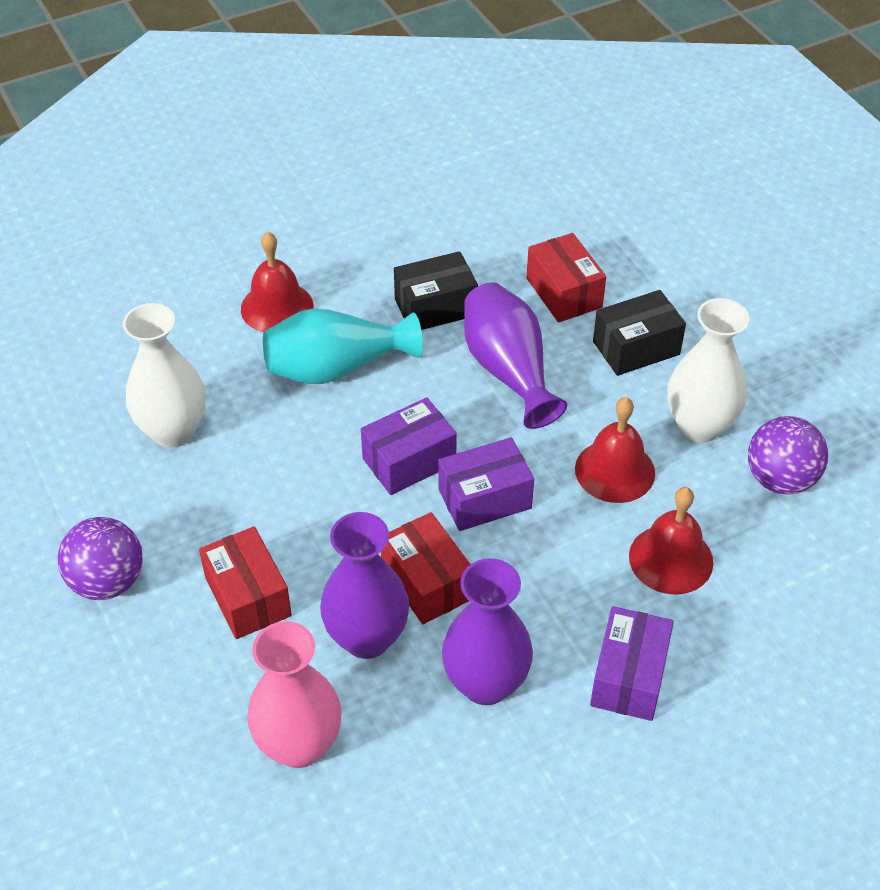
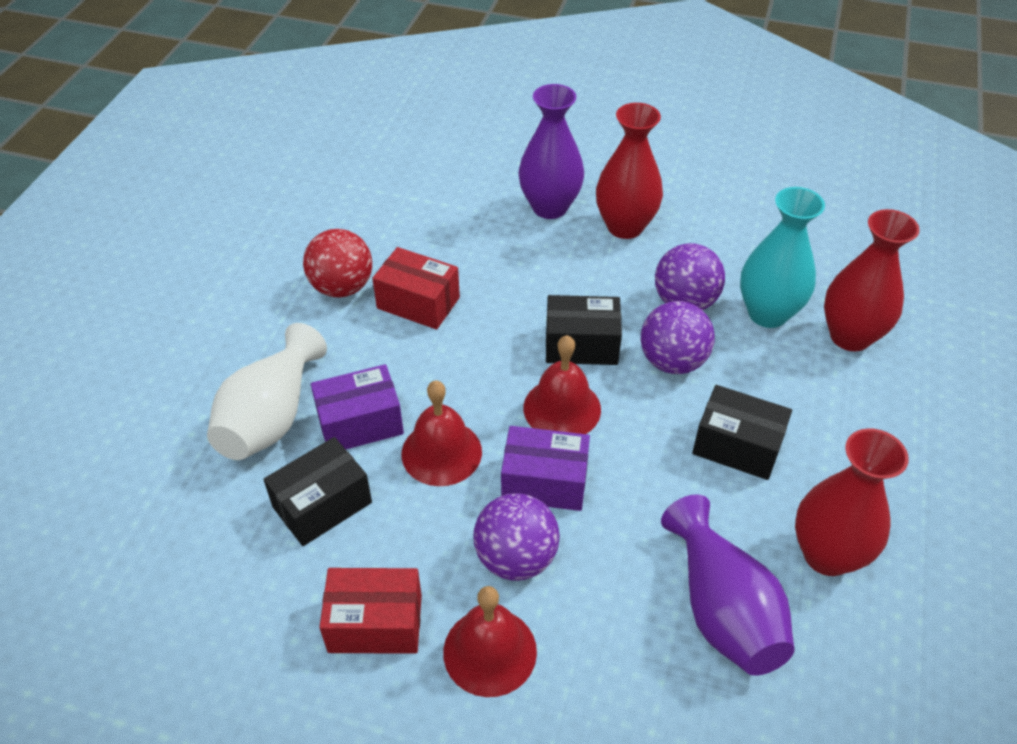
black box: 2 -> 3
pink vase: 1 -> 0
purple ball: 2 -> 3
purple box: 3 -> 2
purple vase: 3 -> 2
red ball: 0 -> 1
red box: 3 -> 2
red vase: 0 -> 3
white vase: 2 -> 1

